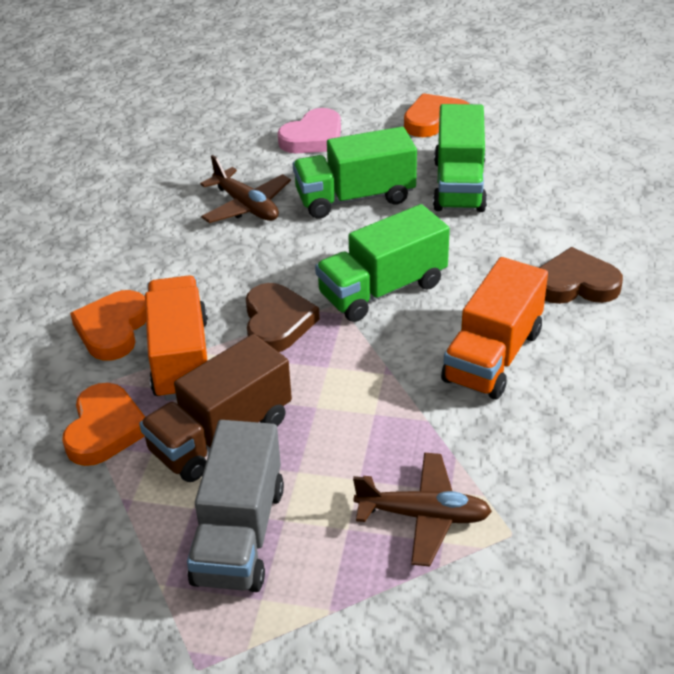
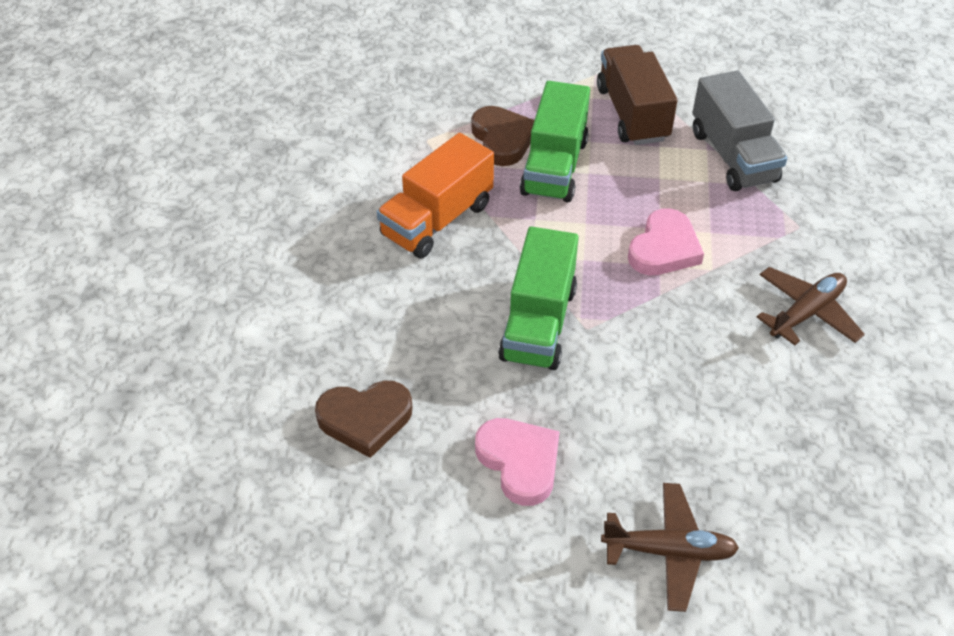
green truck: 3 -> 2
orange heart: 3 -> 0
orange truck: 2 -> 1
pink heart: 1 -> 2

